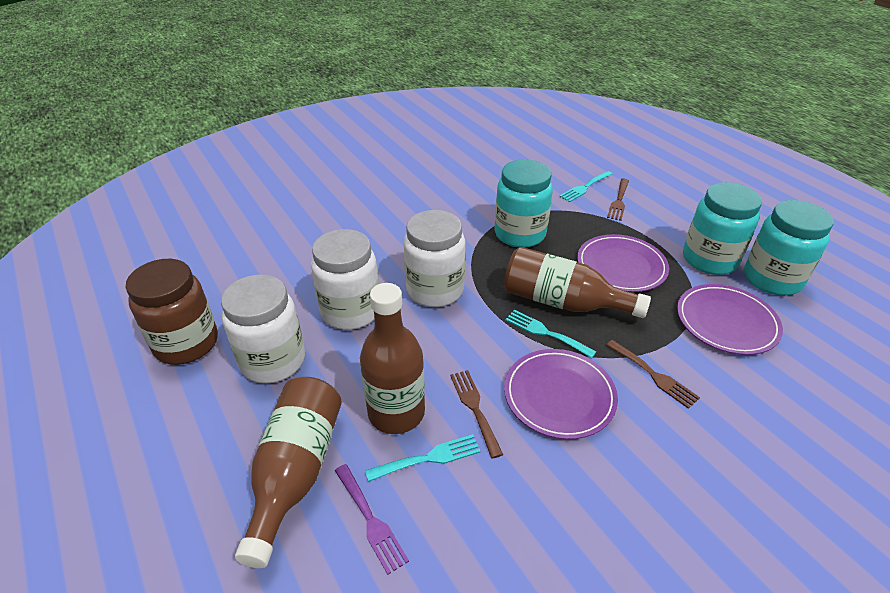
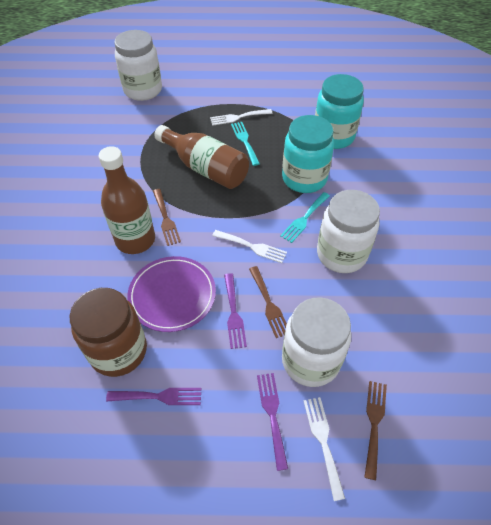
brown bottle: 3 -> 2
purple fork: 1 -> 3
purple plate: 3 -> 1
turquoise fork: 3 -> 2
turquoise jar: 3 -> 2
white fork: 0 -> 3

